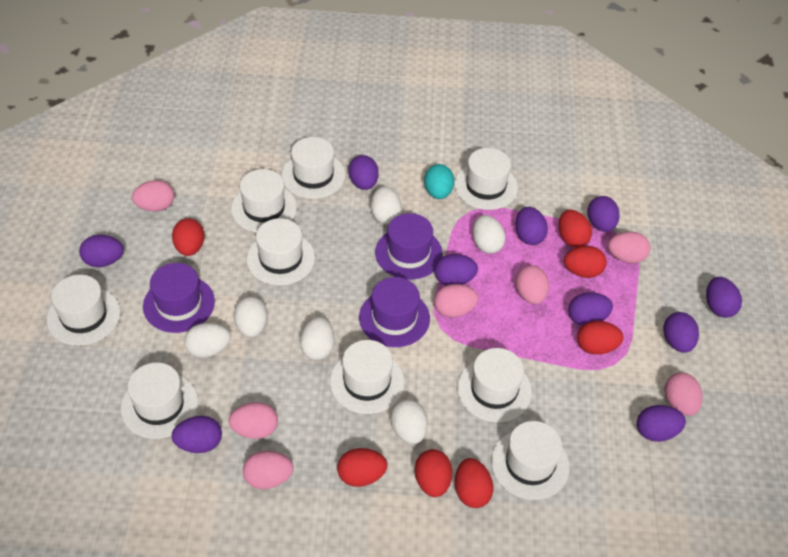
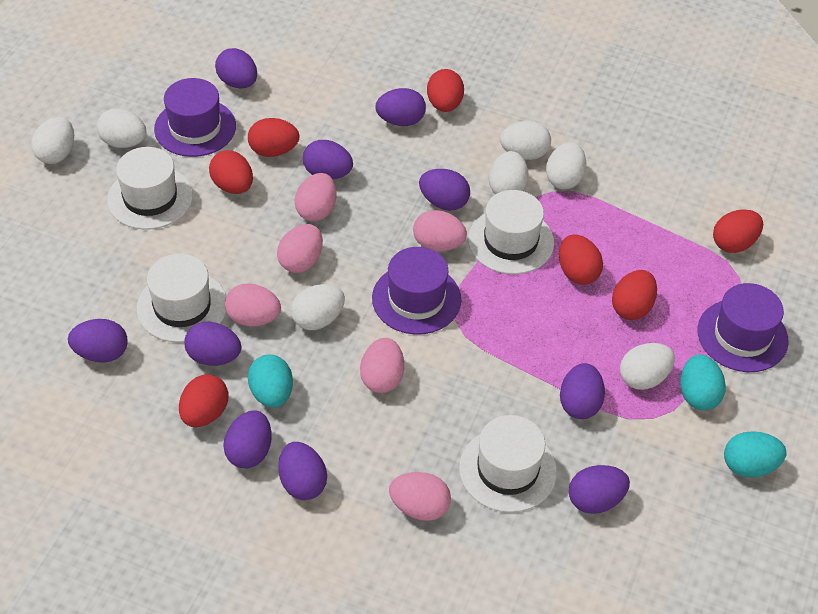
pink egg: 7 -> 6
turquoise egg: 1 -> 3
white egg: 6 -> 7
white hat: 9 -> 4

